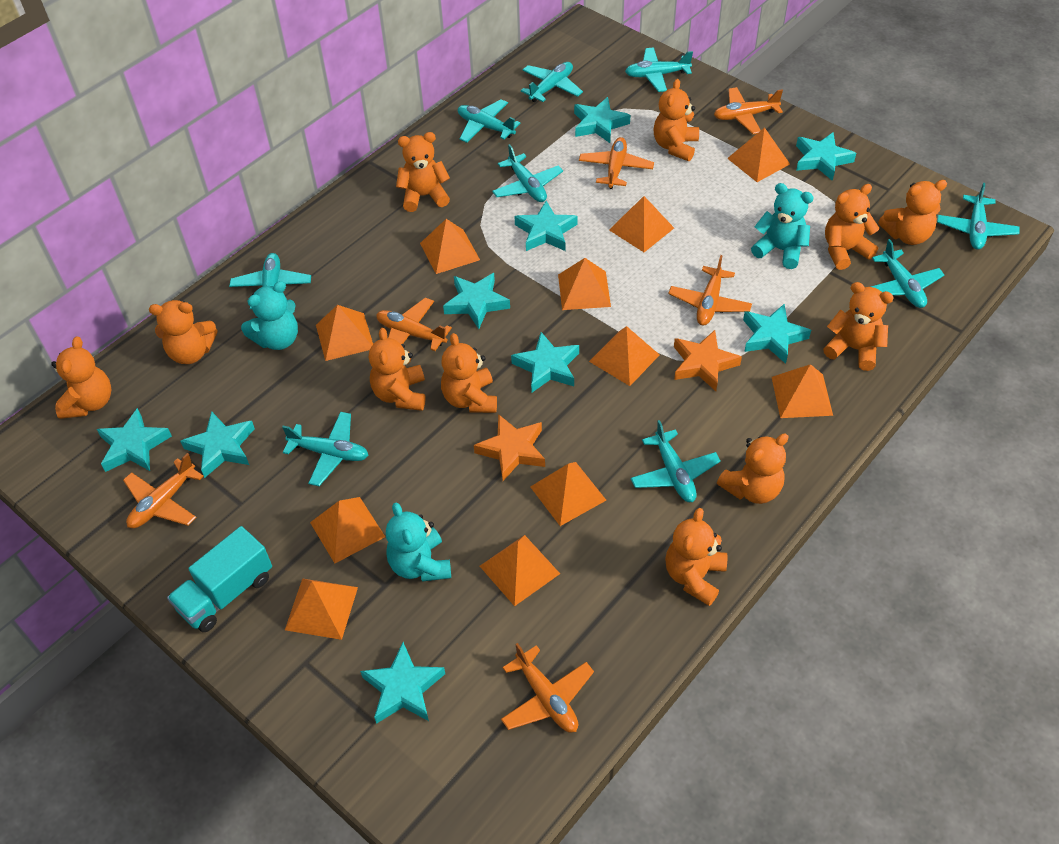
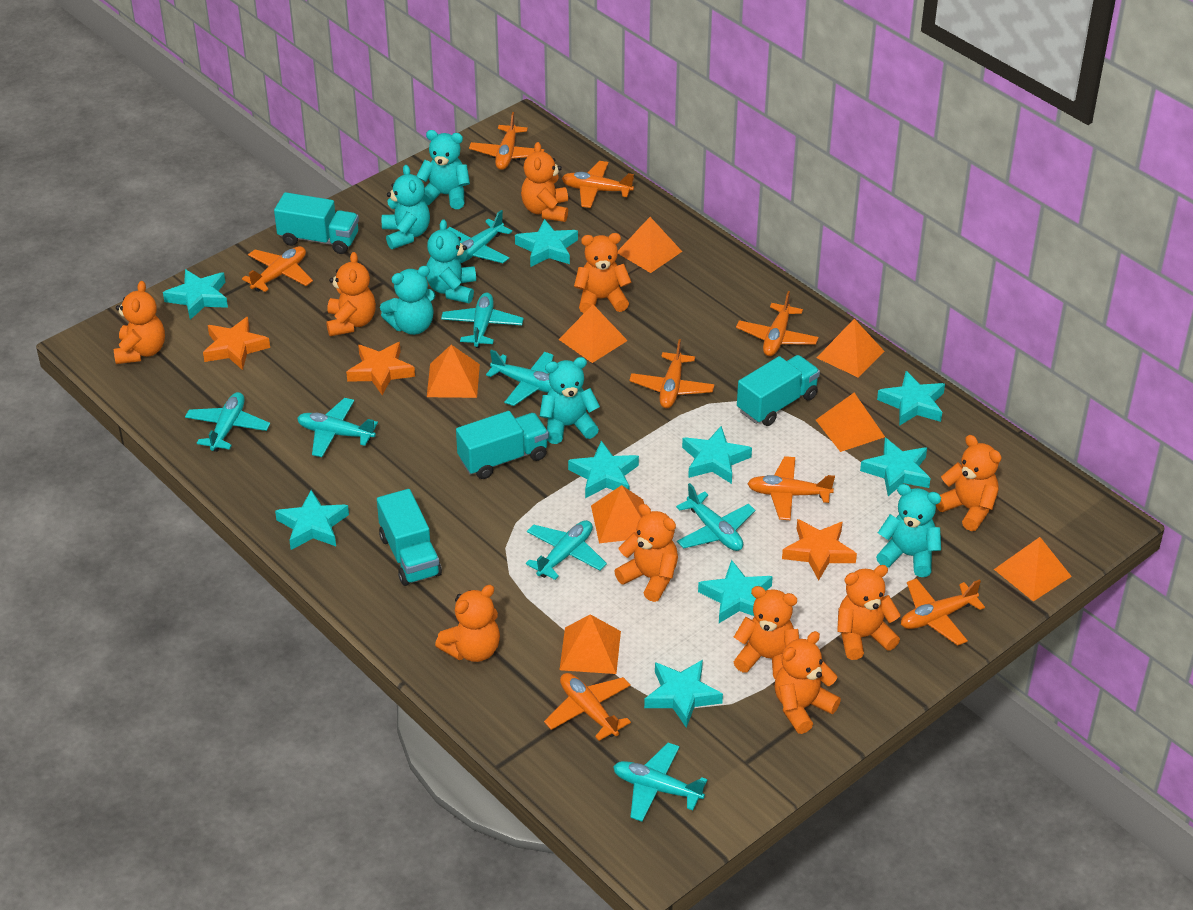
orange plane: 6 -> 8
orange pyramid: 11 -> 8
orange star: 2 -> 3
orange teddy bear: 11 -> 10
turquoise plane: 9 -> 8
turquoise teddy bear: 3 -> 6
turquoise truck: 1 -> 4

